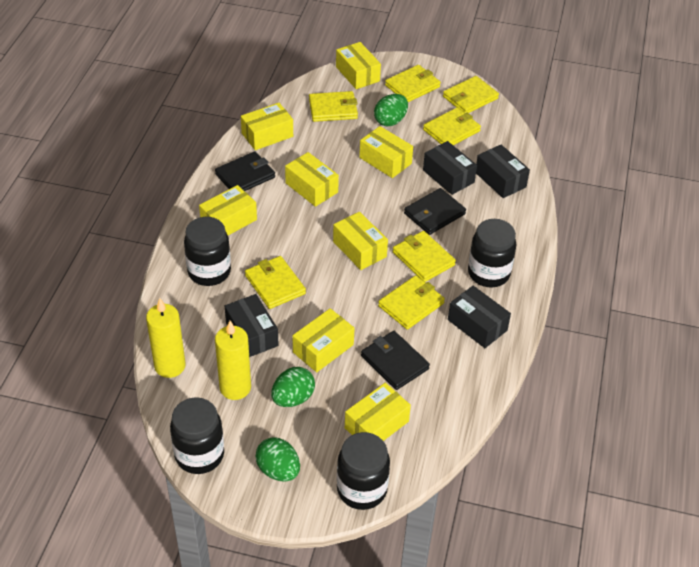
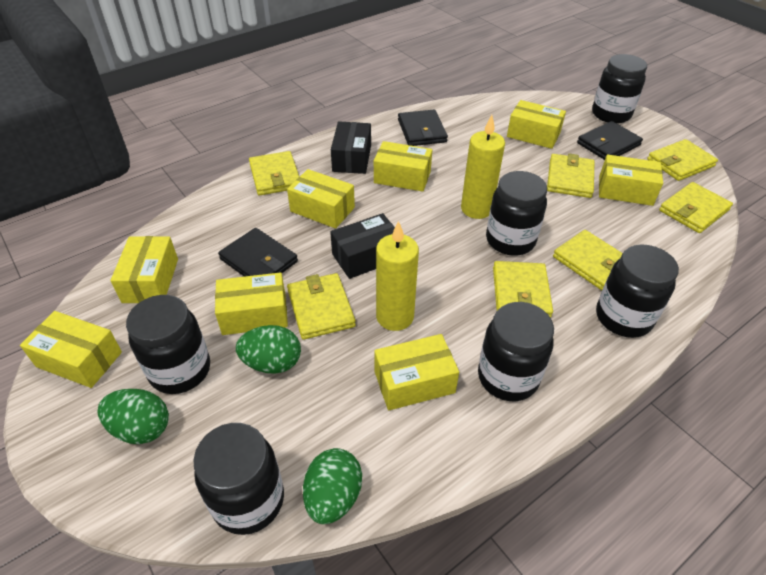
black box: 4 -> 2
black jar: 4 -> 6

